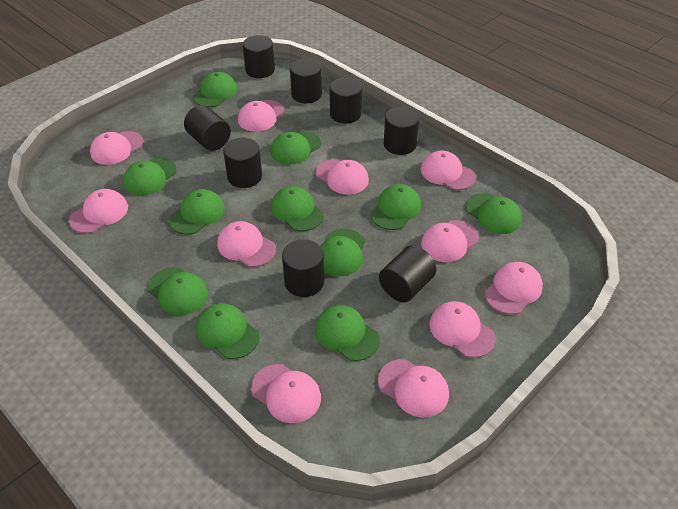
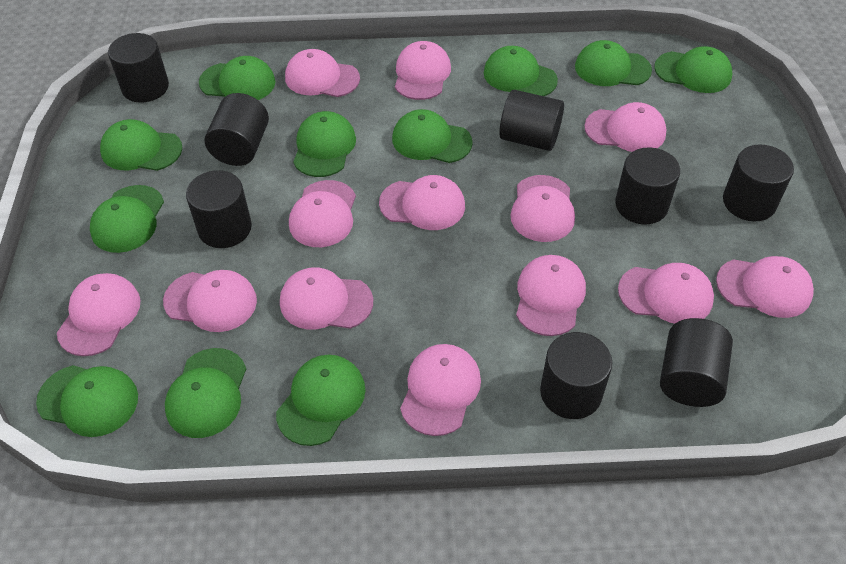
pink cap: 11 -> 13

